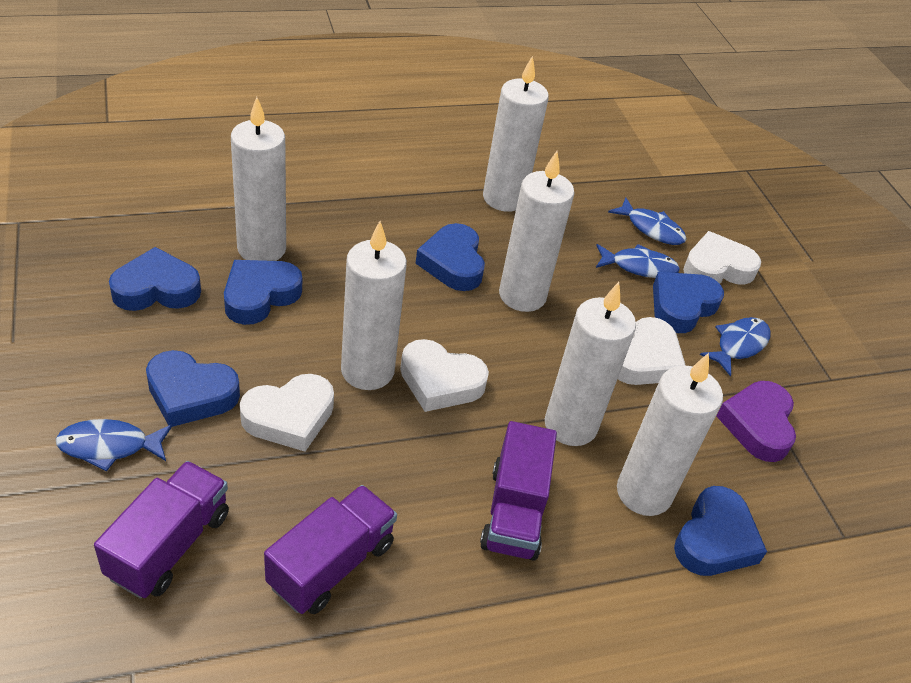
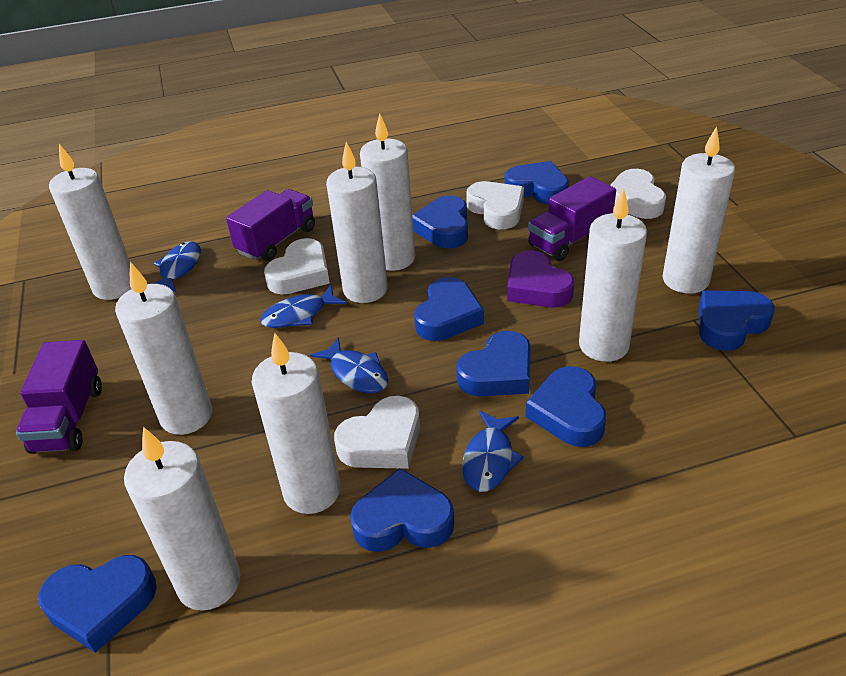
blue heart: 6 -> 8
white candle: 6 -> 8

